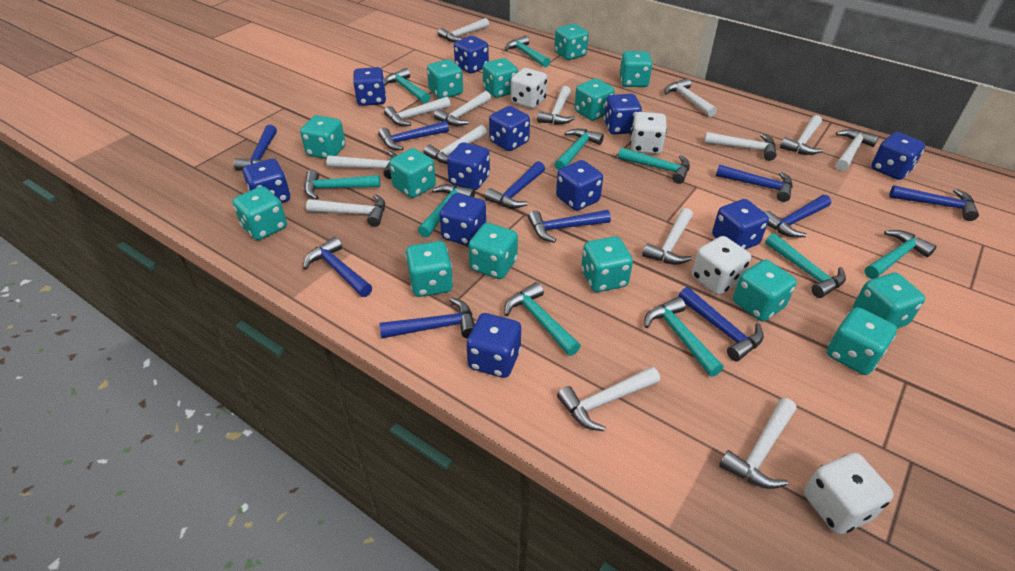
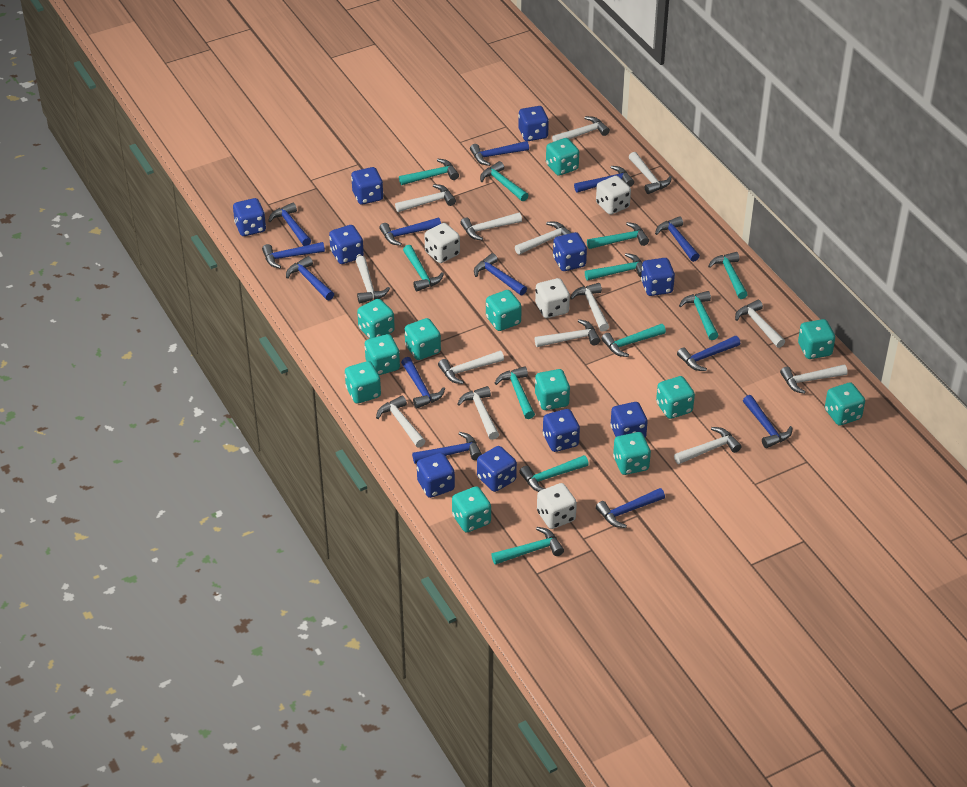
blue dice: 11 -> 10
blue hammer: 10 -> 13
turquoise dice: 14 -> 12
turquoise hammer: 10 -> 11

